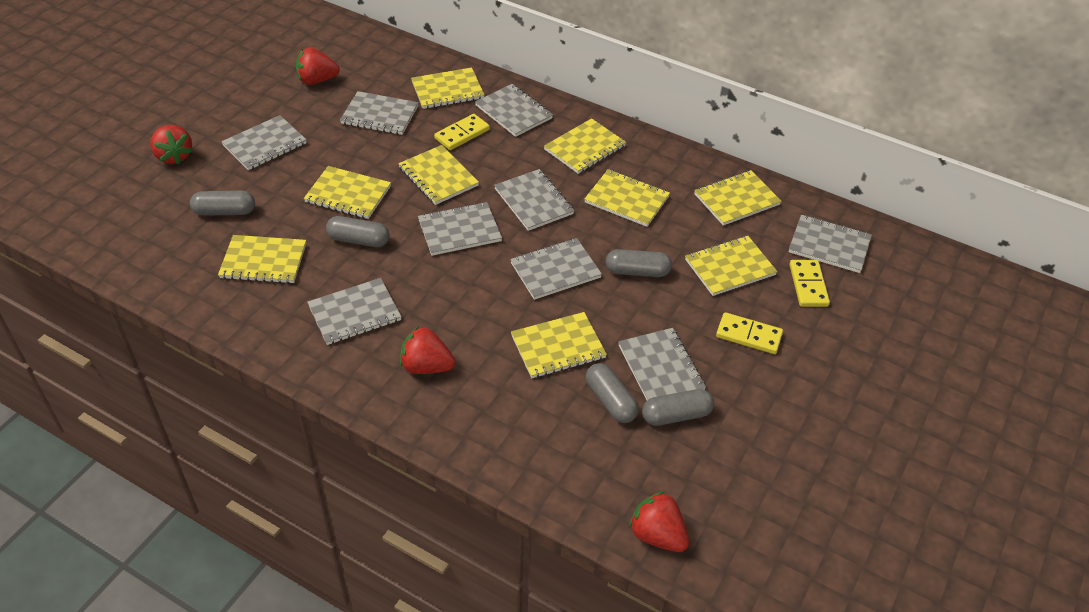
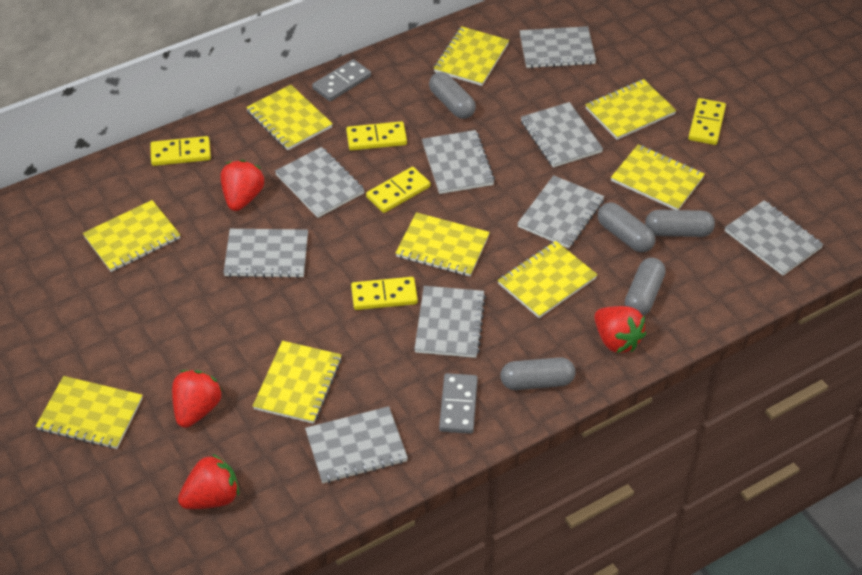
grey domino: 0 -> 2
yellow domino: 3 -> 5

